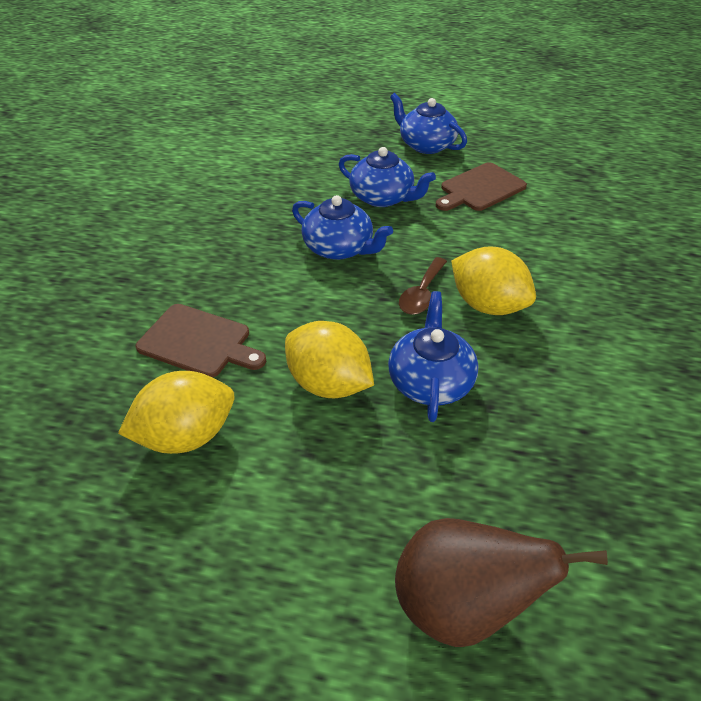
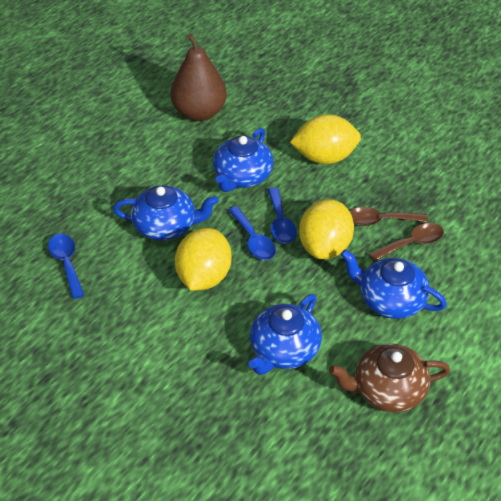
blue spoon: 0 -> 3
brown cutting board: 2 -> 0
brown spoon: 1 -> 2
brown teapot: 0 -> 1

